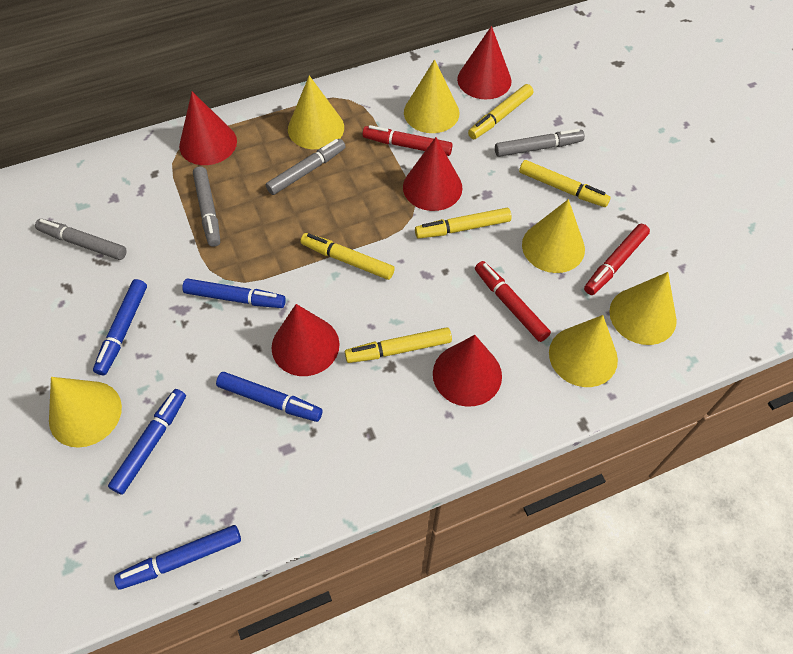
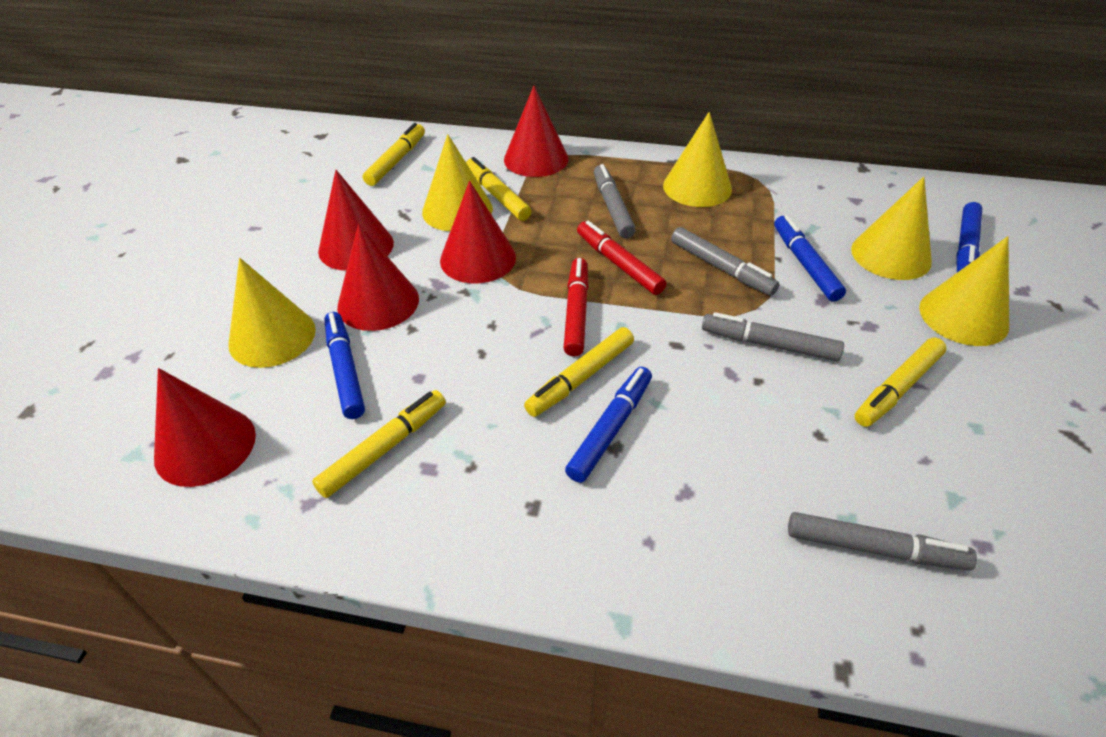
blue marker: 5 -> 4
red marker: 3 -> 2
yellow cone: 6 -> 5

